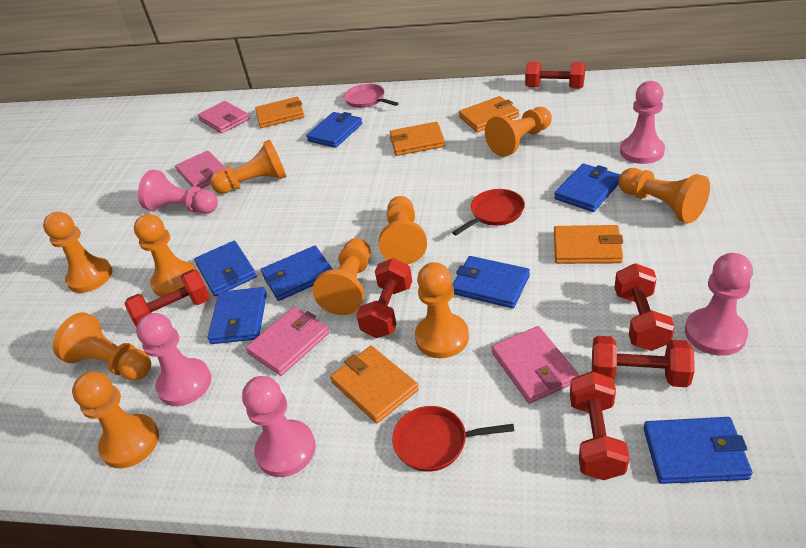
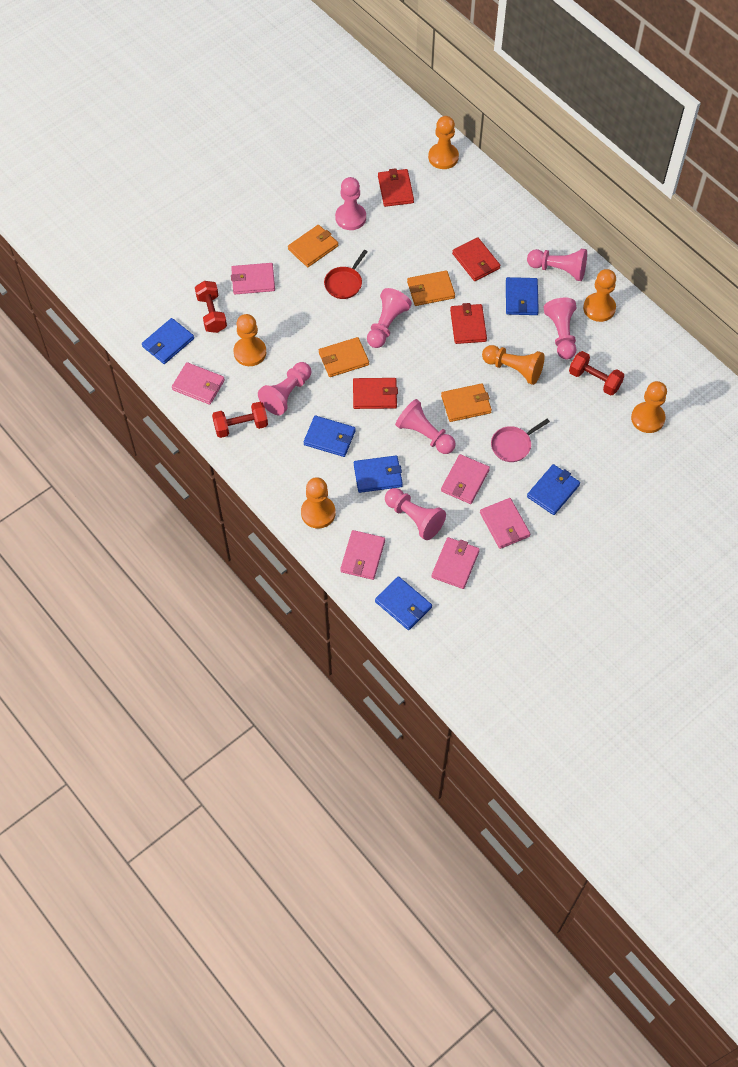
blue wallet: 7 -> 6
orange pawn: 10 -> 6
orange wallet: 5 -> 4
pink pawn: 5 -> 7
pink wallet: 4 -> 6
red dumbbell: 6 -> 3
red pan: 2 -> 1
red wallet: 0 -> 4

